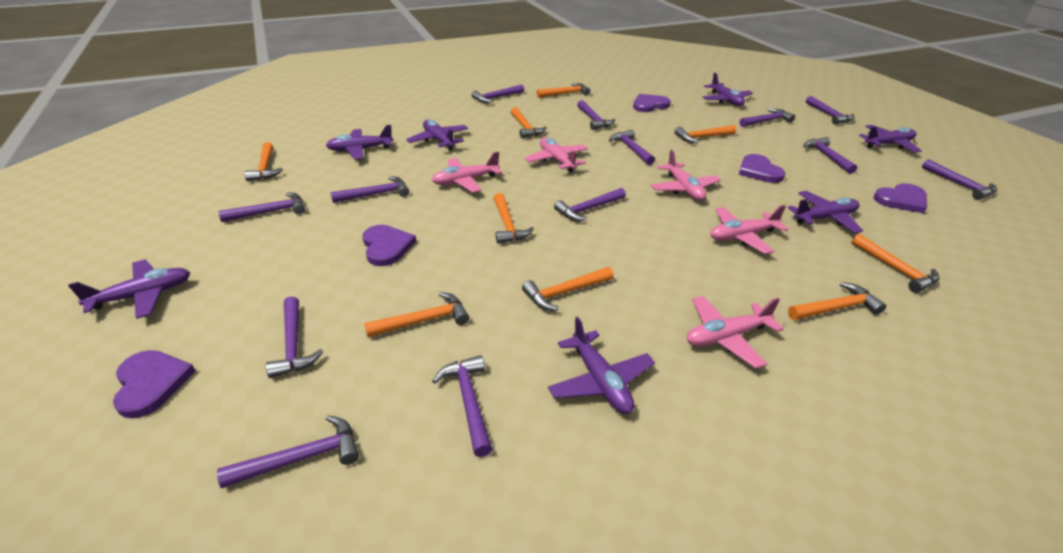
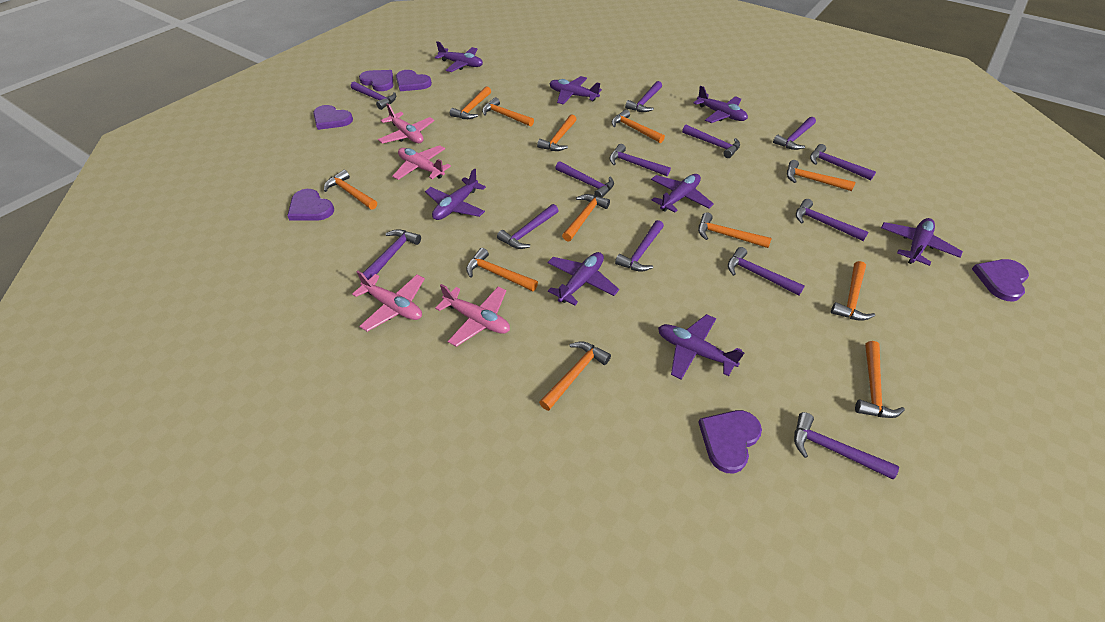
orange hammer: 9 -> 12
pink plane: 5 -> 4
purple heart: 5 -> 6
purple plane: 7 -> 8

